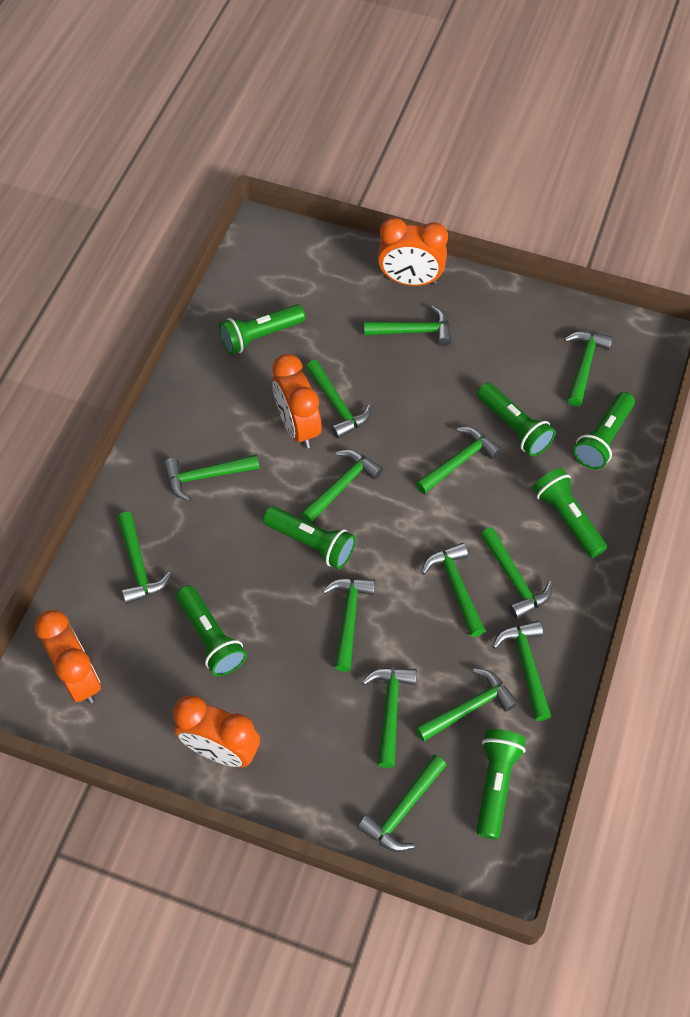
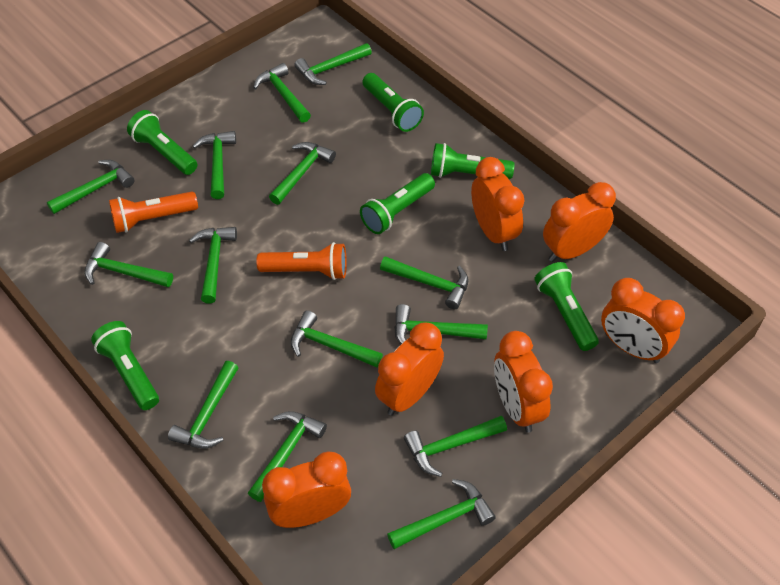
green flashlight: 7 -> 6
orange clock: 4 -> 6
orange flashlight: 0 -> 2

